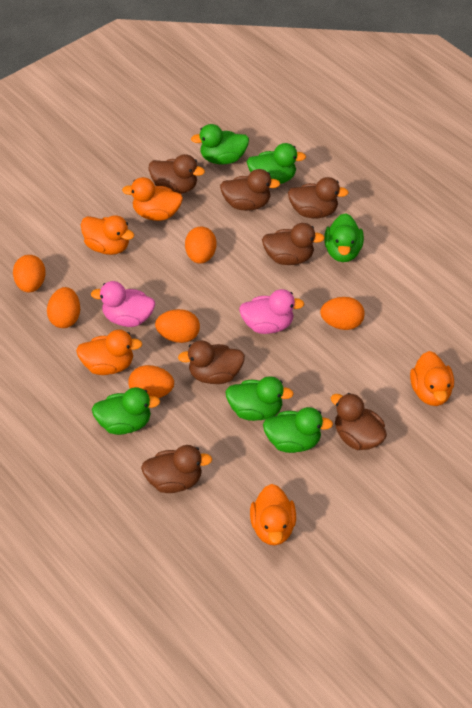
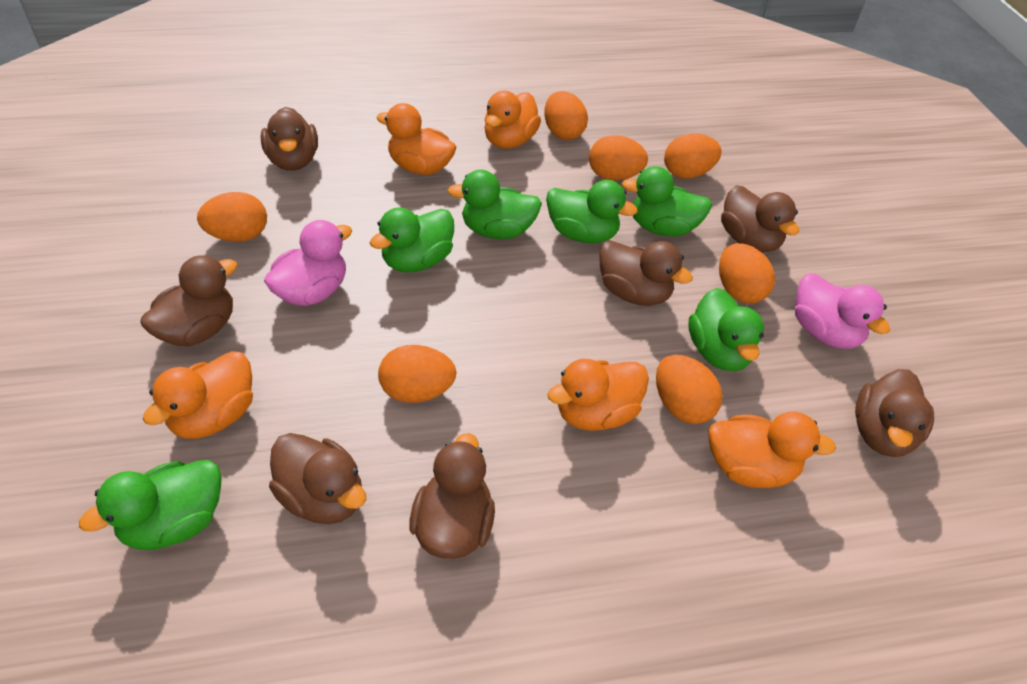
orange egg: 6 -> 7

